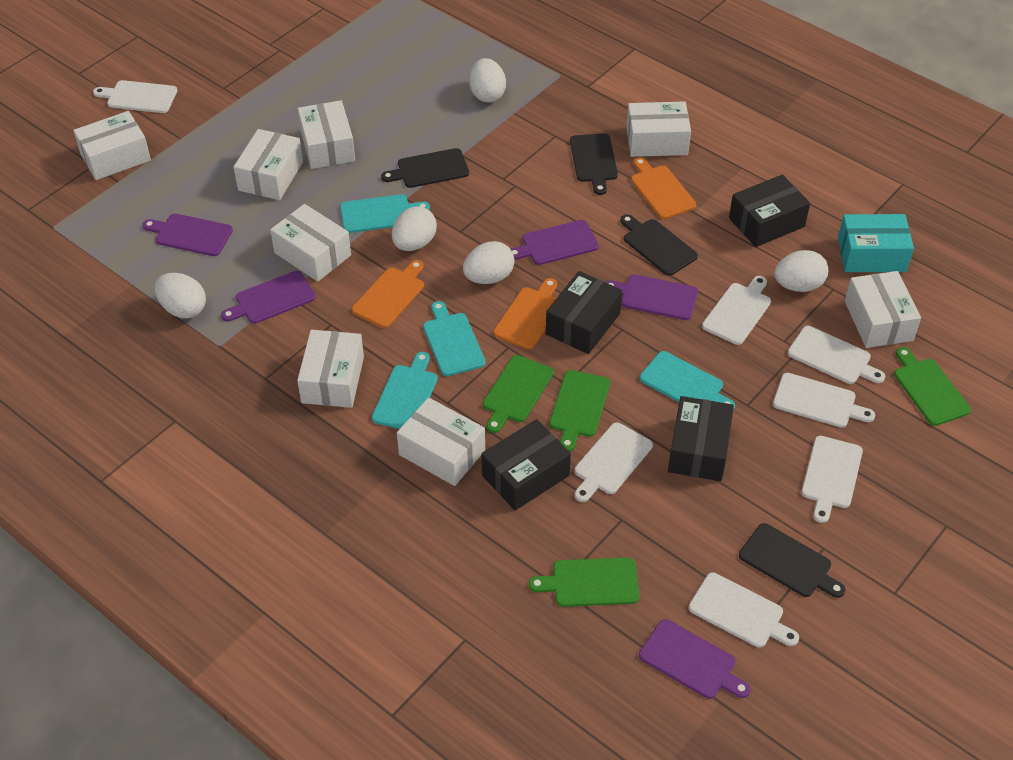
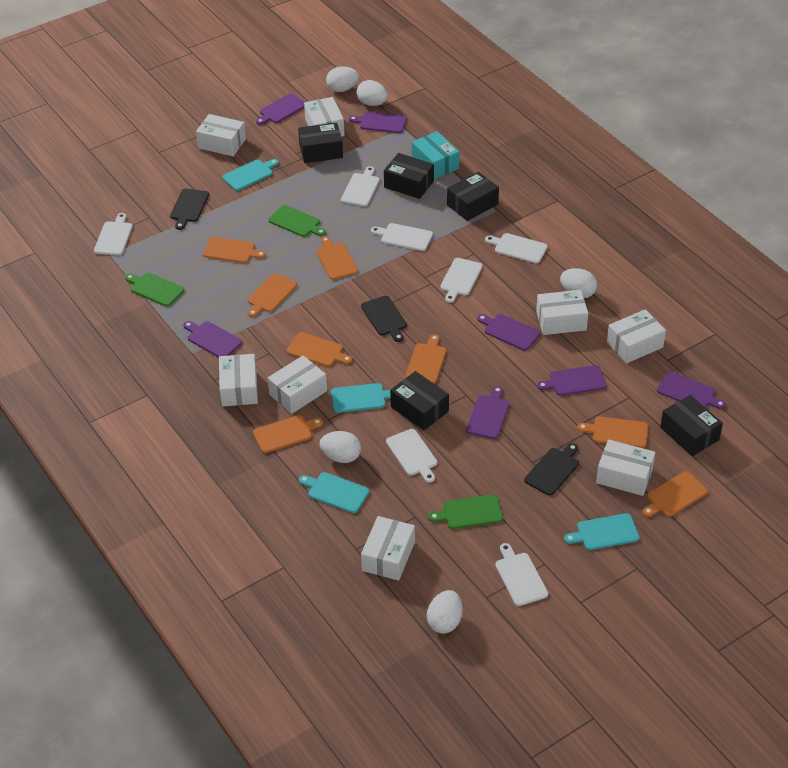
black box: 4 -> 5
black cutting board: 4 -> 3
green cutting board: 4 -> 3
orange cutting board: 3 -> 8
purple cutting board: 5 -> 7

